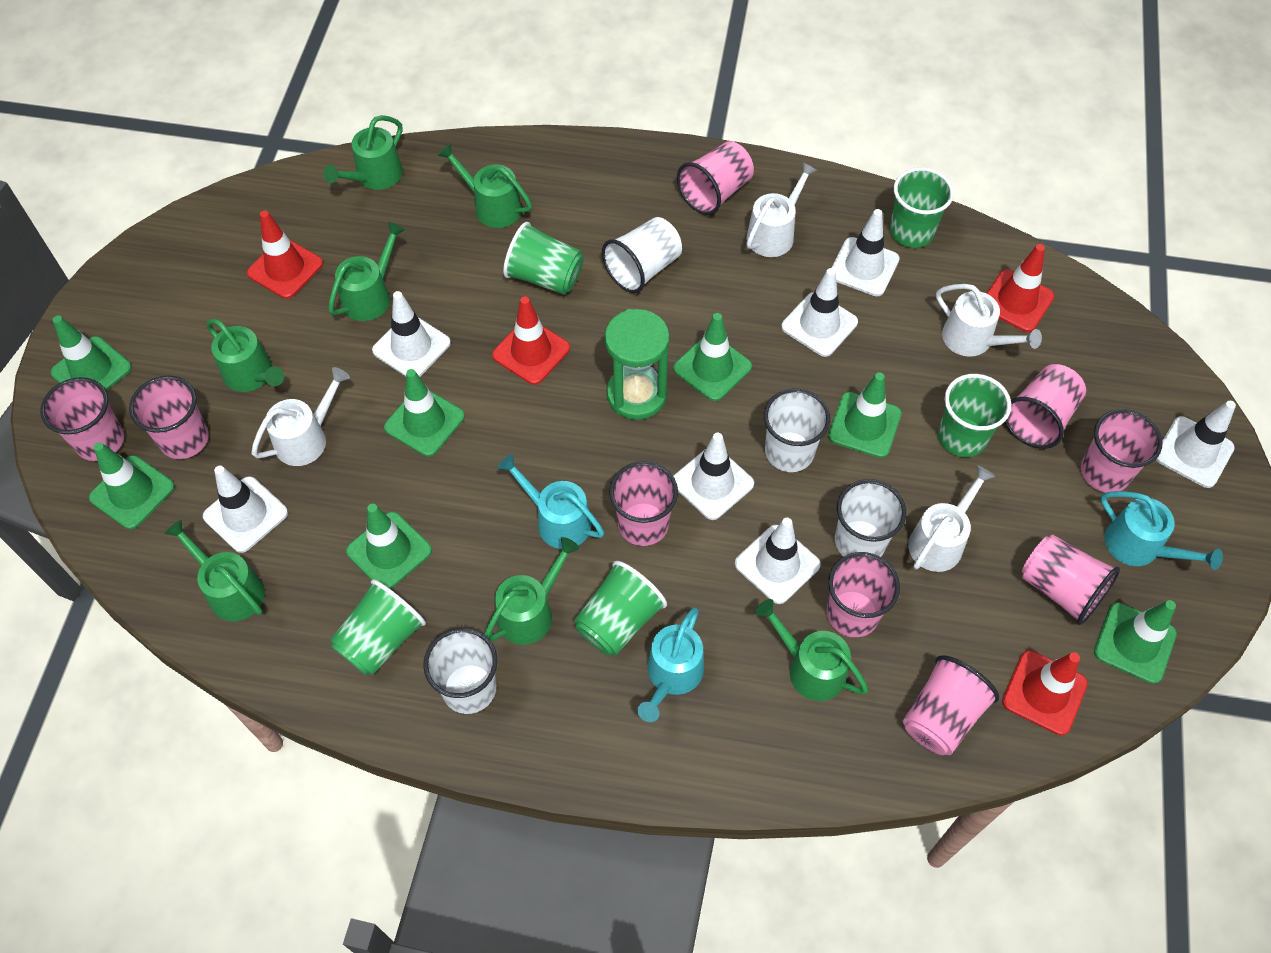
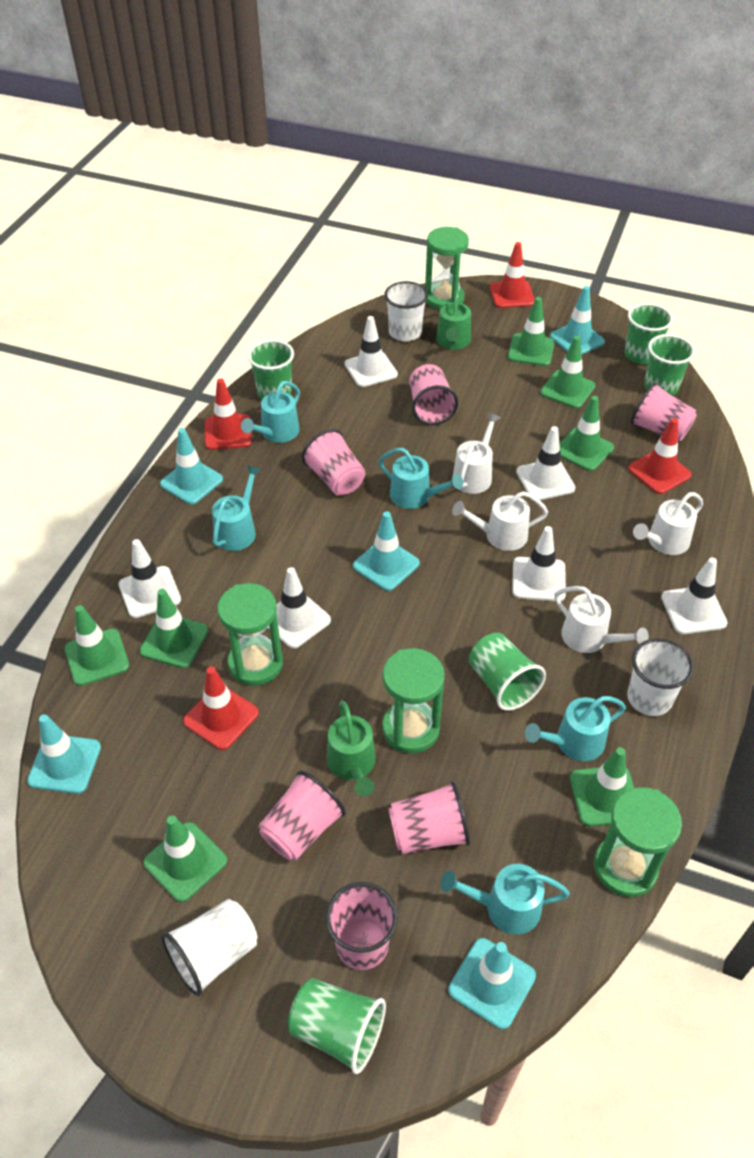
green hourglass: 1 -> 4
green watering can: 7 -> 2
pink cup: 9 -> 6
turquoise traffic cone: 0 -> 5
turquoise watering can: 3 -> 5
white cup: 4 -> 3
white traffic cone: 7 -> 6

